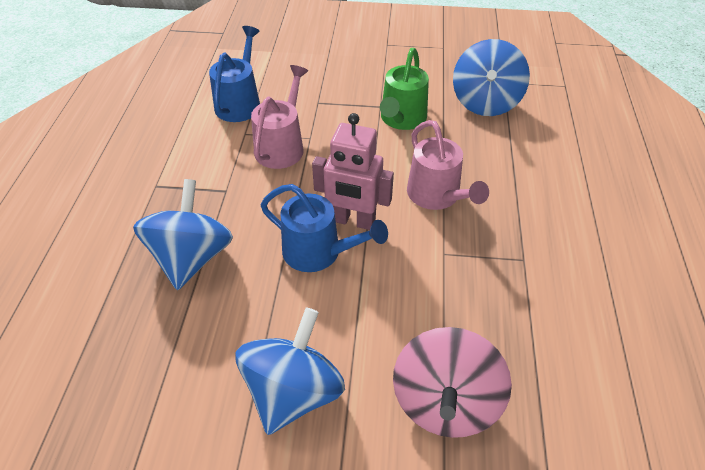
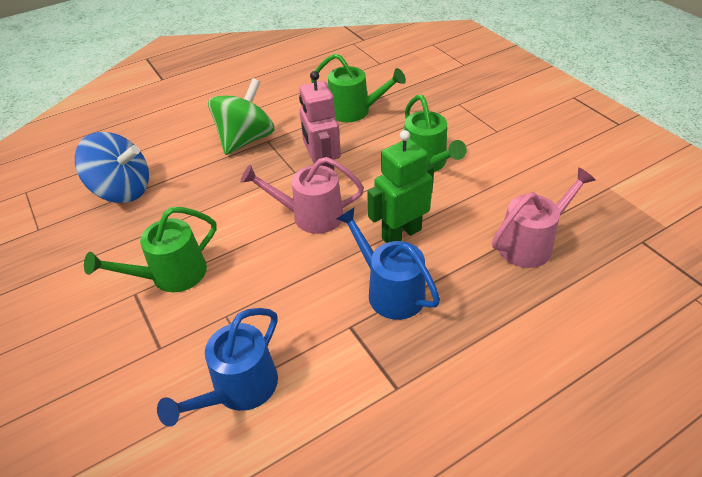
blue spinning top: 3 -> 1
green robot: 0 -> 1
green spinning top: 0 -> 1
green watering can: 1 -> 3
pink spinning top: 1 -> 0

